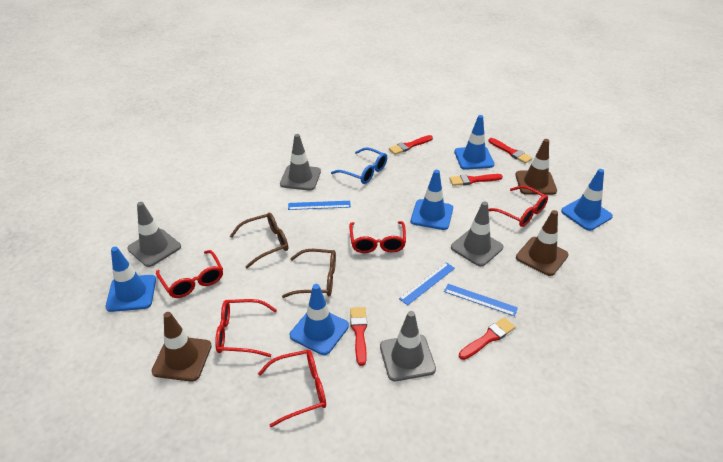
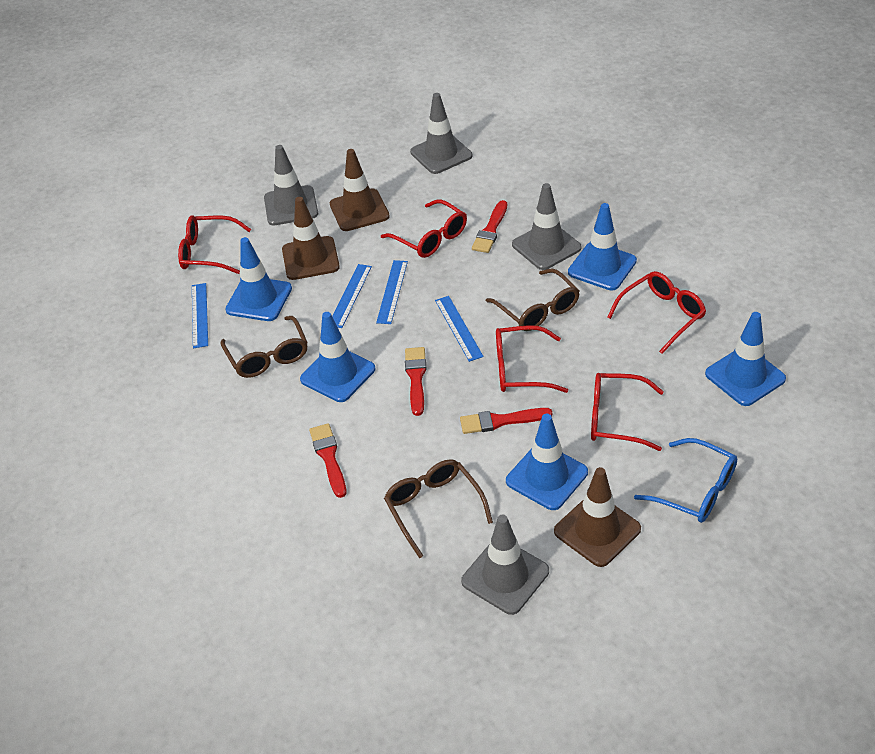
blue ruler: 3 -> 4
brown glasses: 2 -> 3
red brush: 5 -> 4

